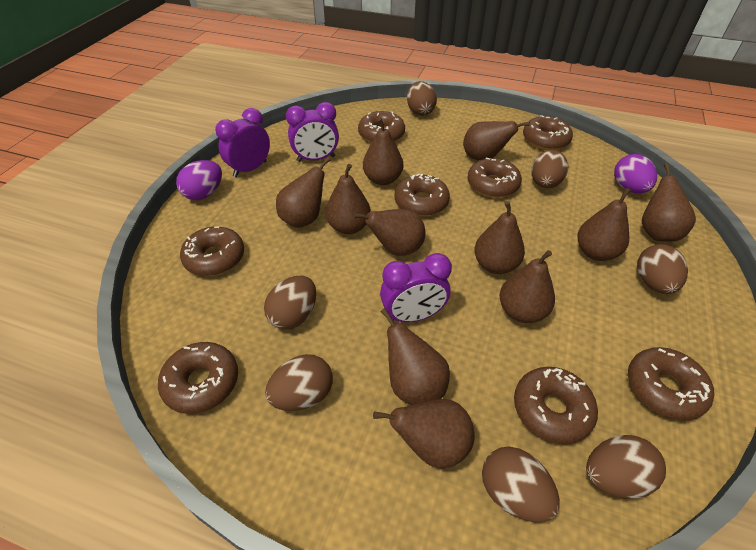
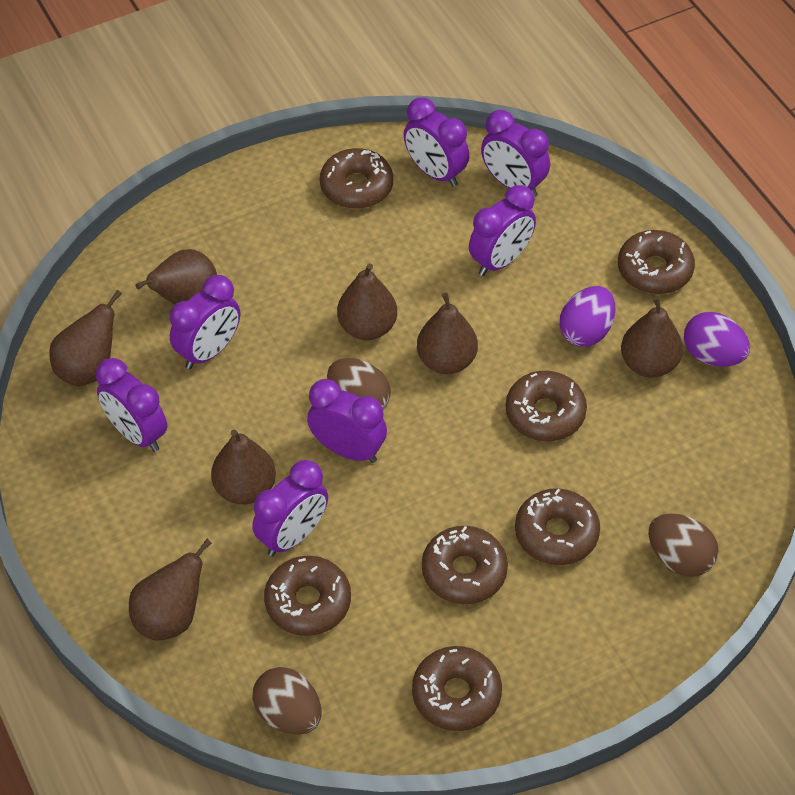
brown donut: 8 -> 7
brown egg: 7 -> 3
brown pear: 11 -> 7
purple clock: 3 -> 7

